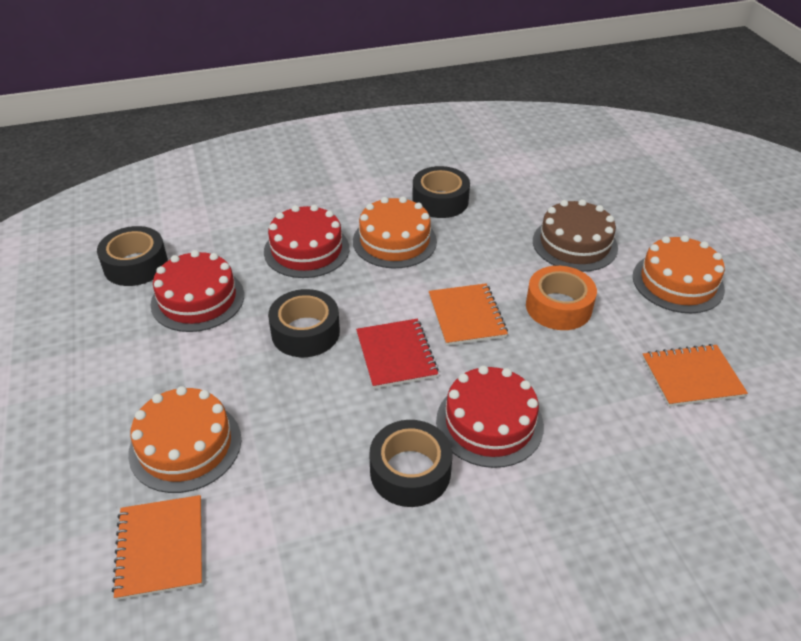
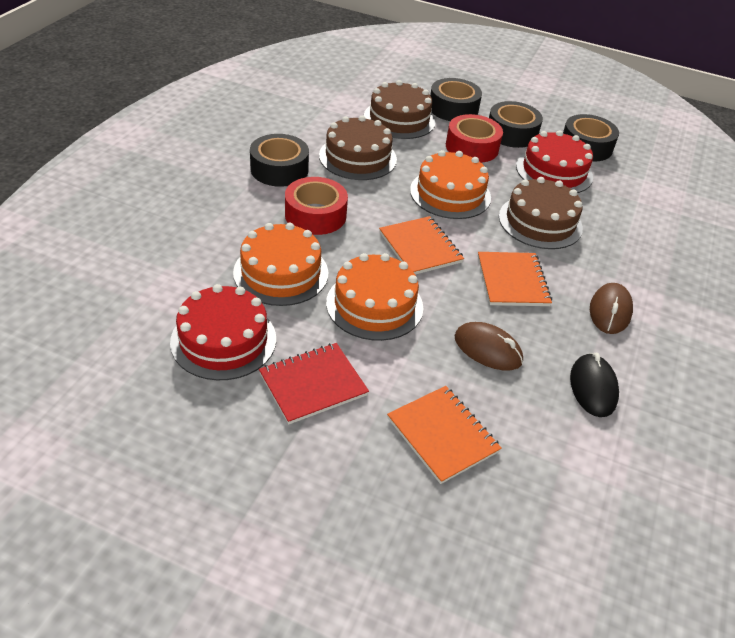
black mouse: 0 -> 1
brown cake: 1 -> 3
brown mouse: 0 -> 2
orange tape: 1 -> 0
red cake: 3 -> 2
red tape: 0 -> 2

